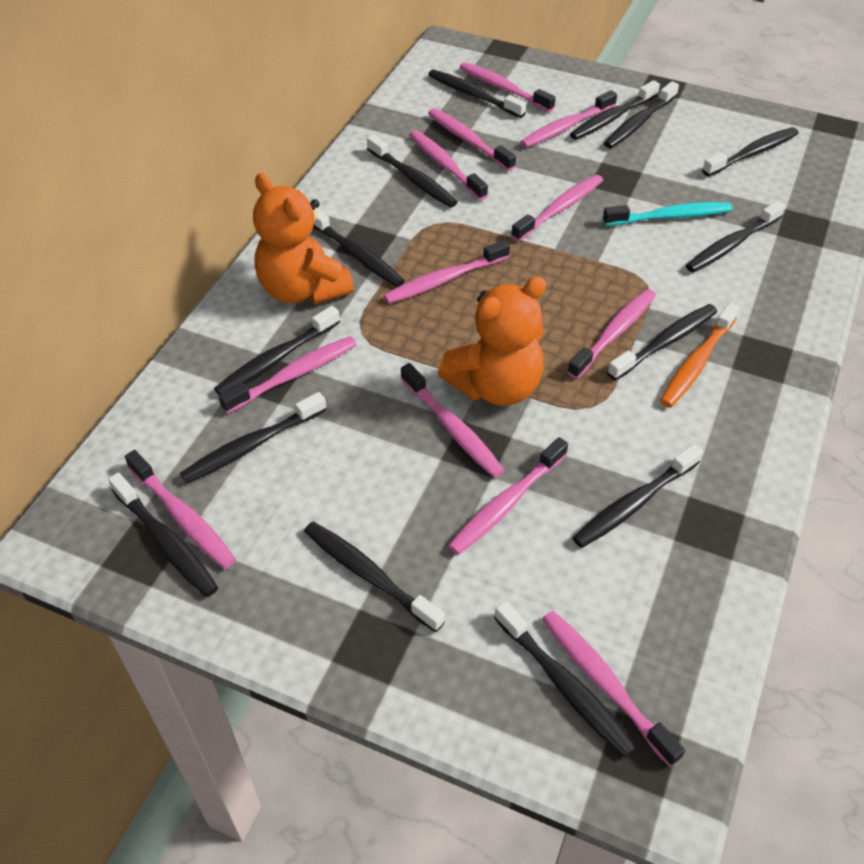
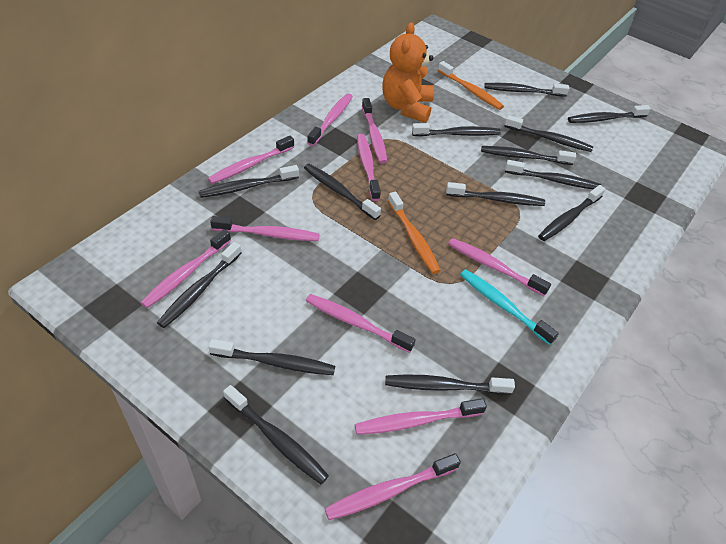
orange teddy bear: 2 -> 1
orange toothbrush: 1 -> 2
pink toothbrush: 12 -> 10

